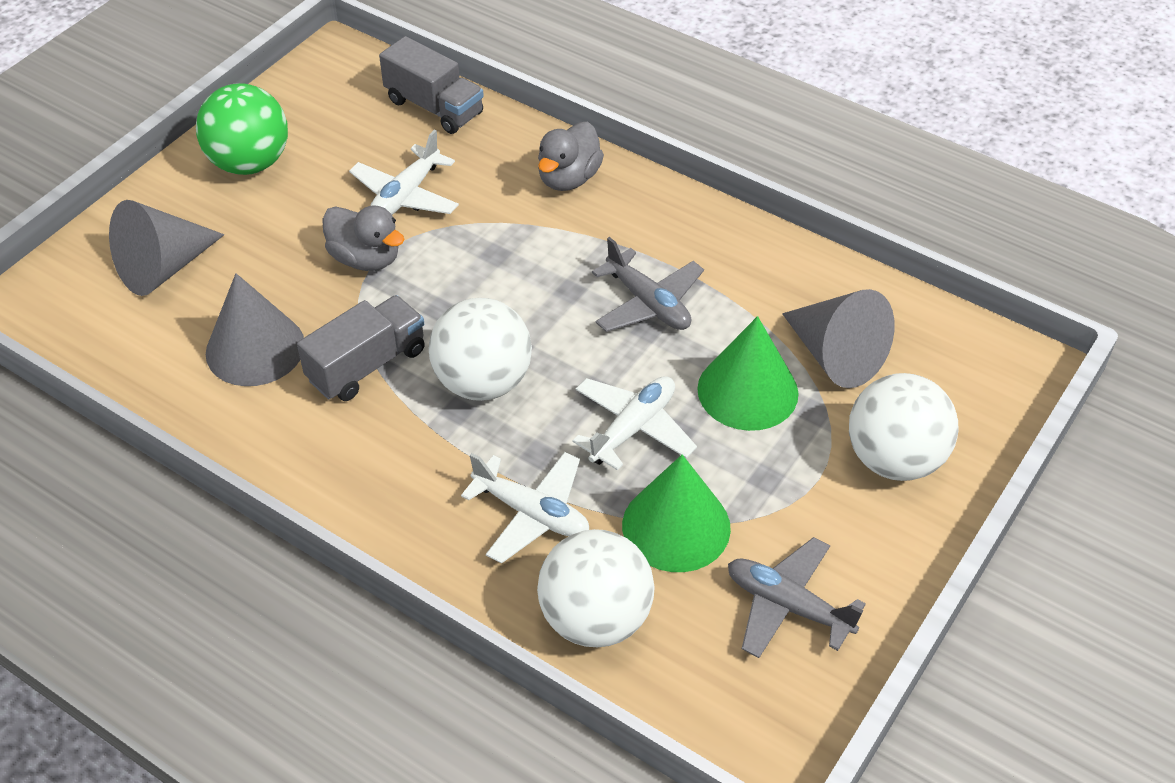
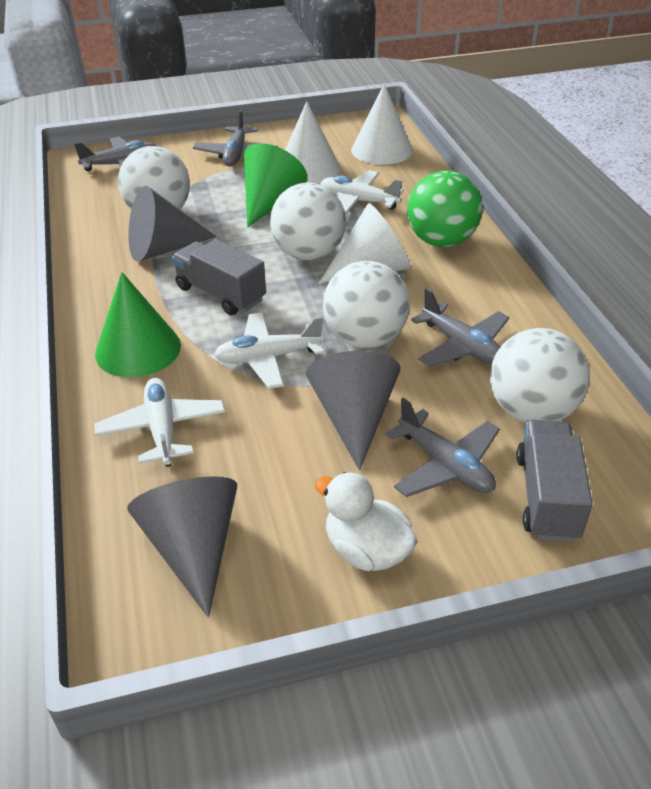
grey duck: 2 -> 0
grey plane: 2 -> 4
white ball: 3 -> 4
white cone: 0 -> 3
white duck: 0 -> 1

